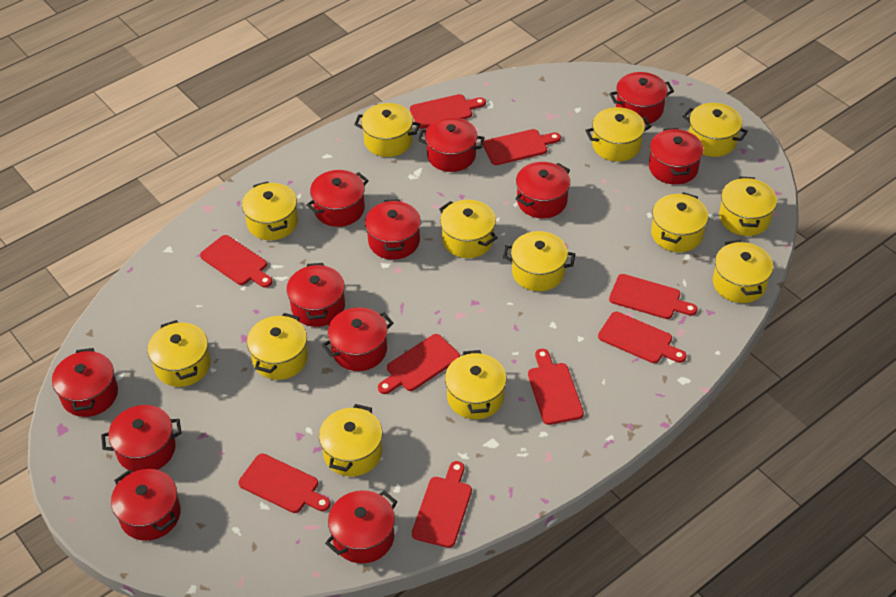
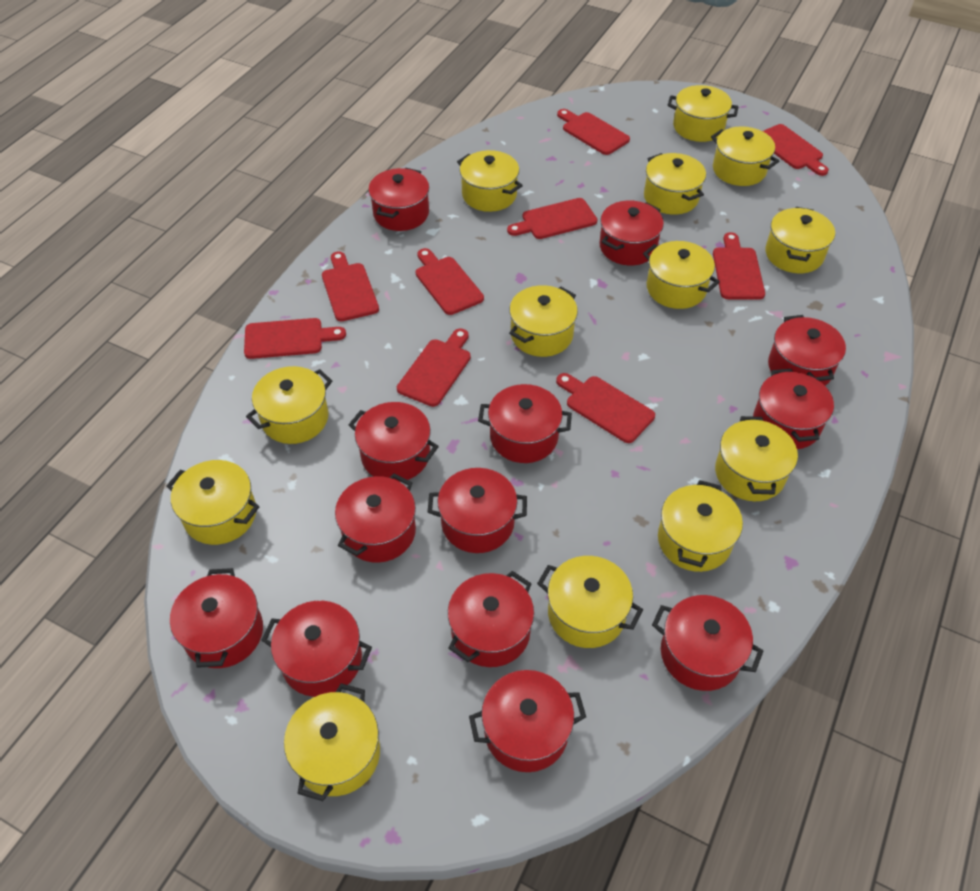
red pot: 12 -> 13

